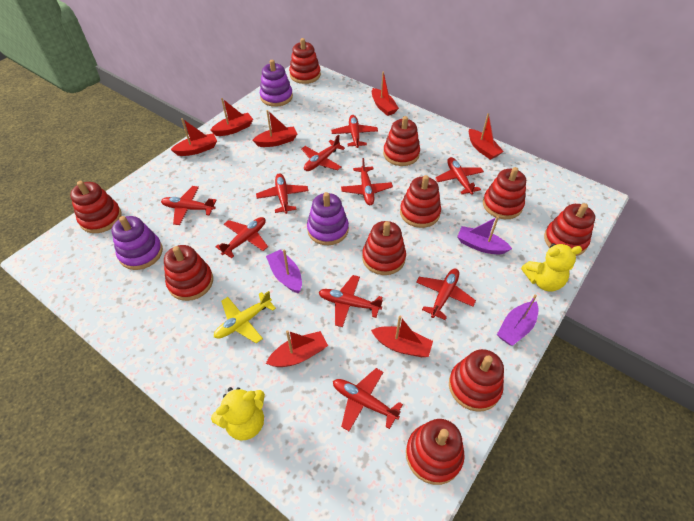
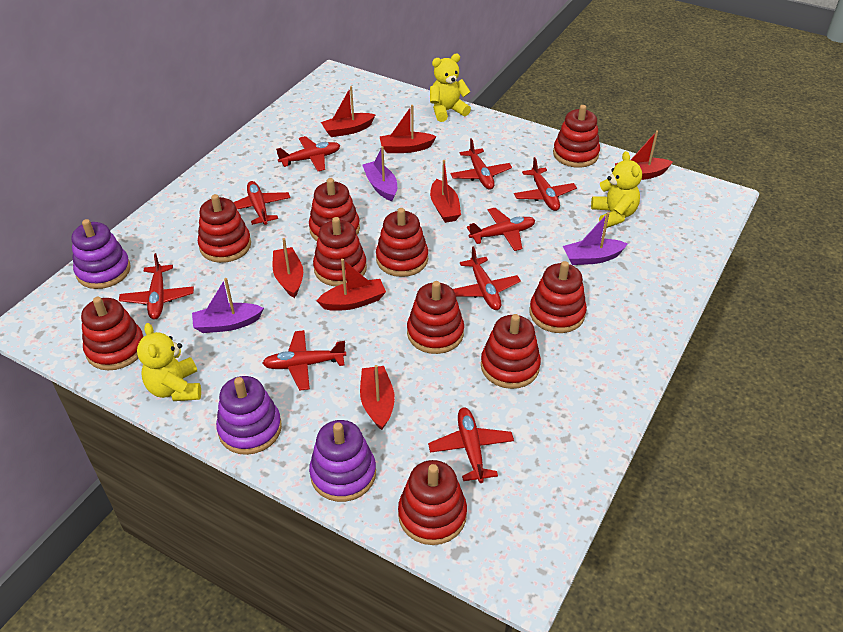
red plane: 10 -> 9
yellow plane: 1 -> 0
yellow teddy bear: 2 -> 3

